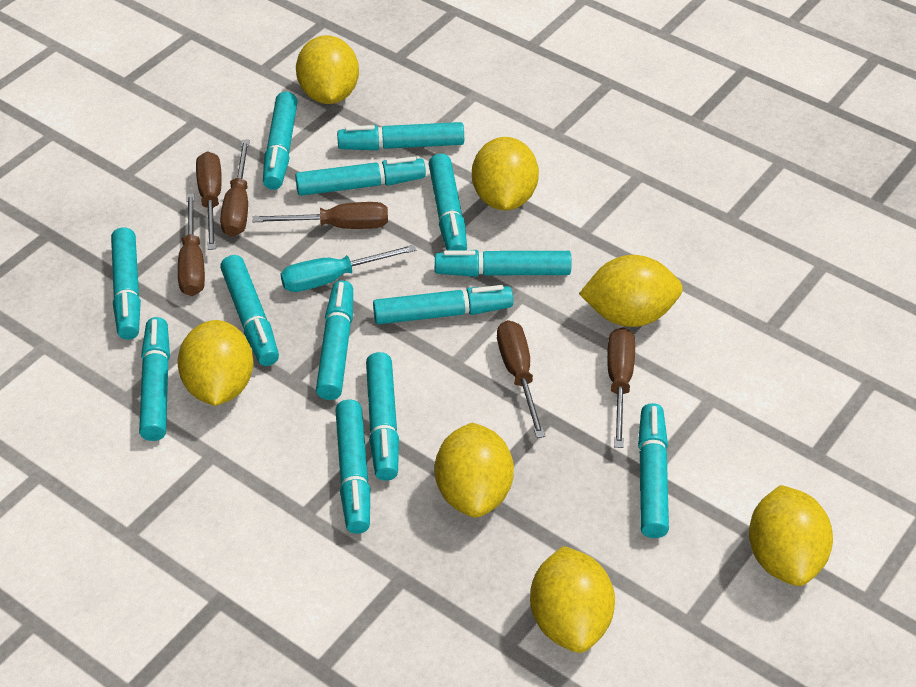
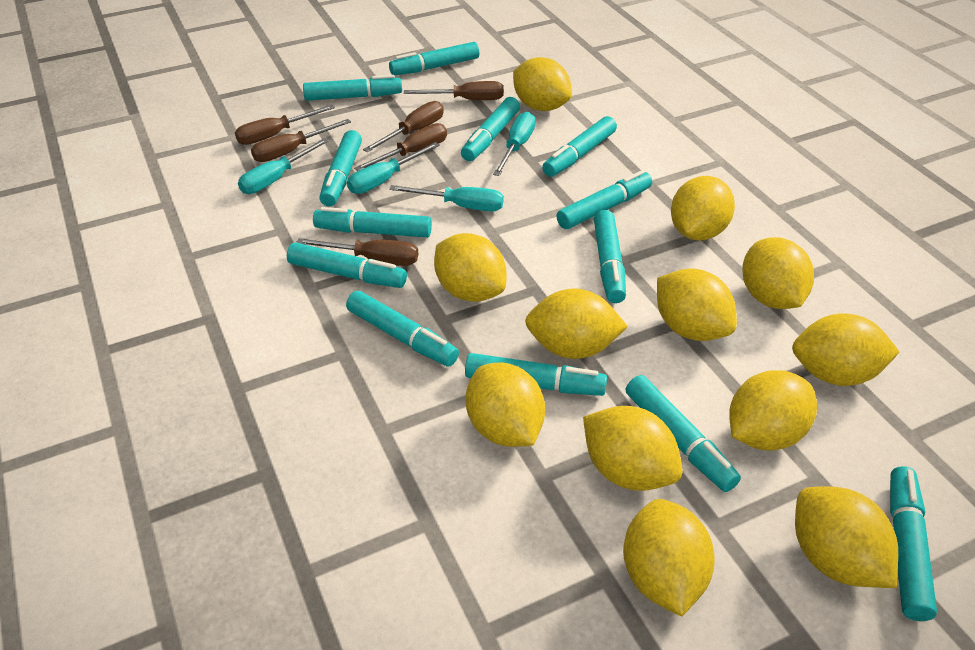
turquoise screwdriver: 1 -> 4
yellow lemon: 7 -> 12

